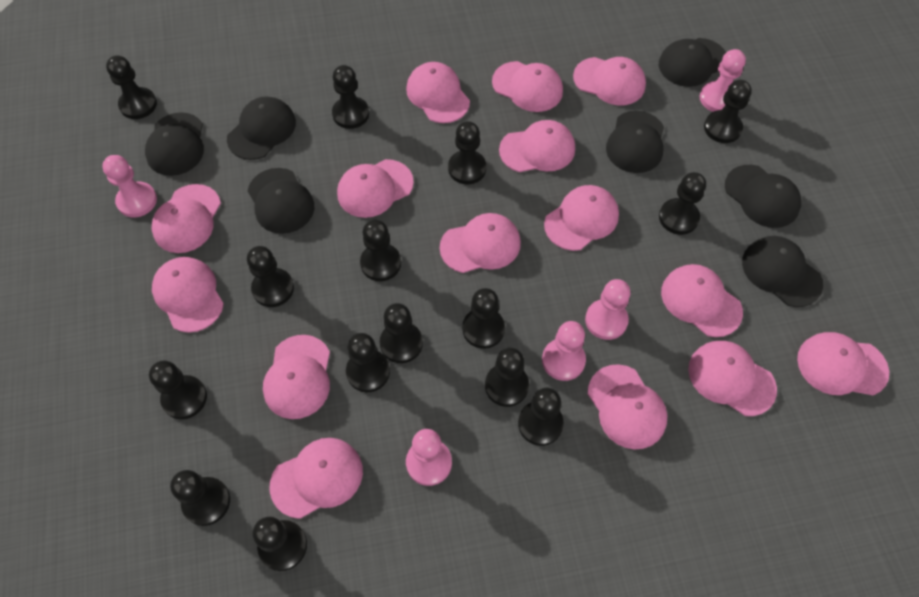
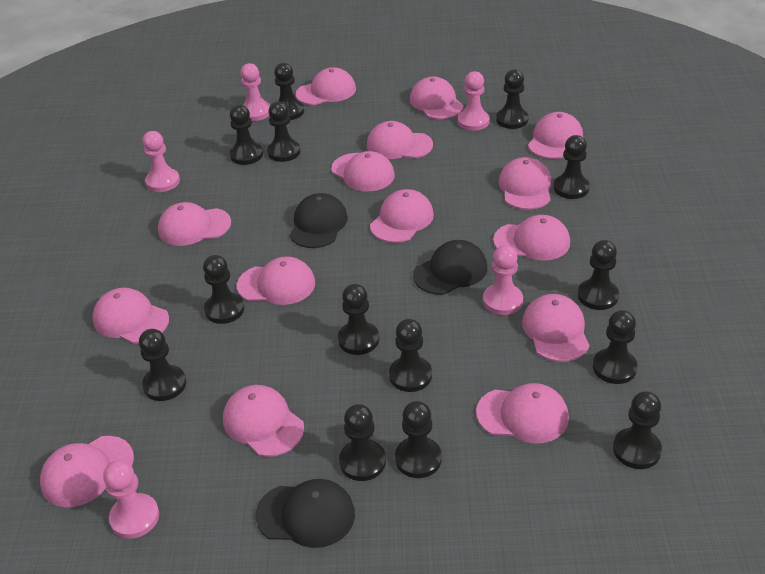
black cap: 7 -> 3
black pawn: 15 -> 14

